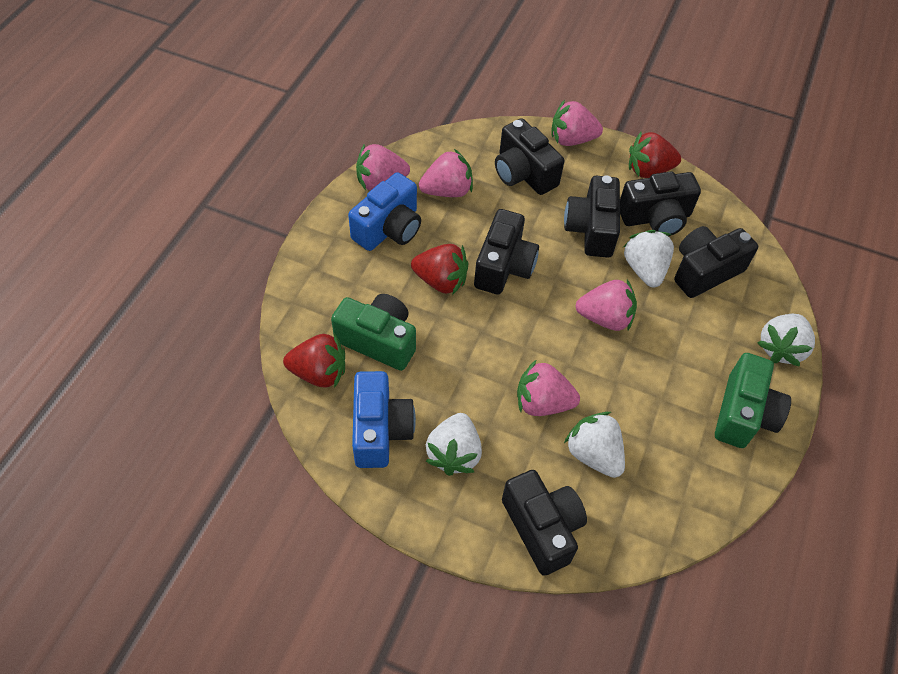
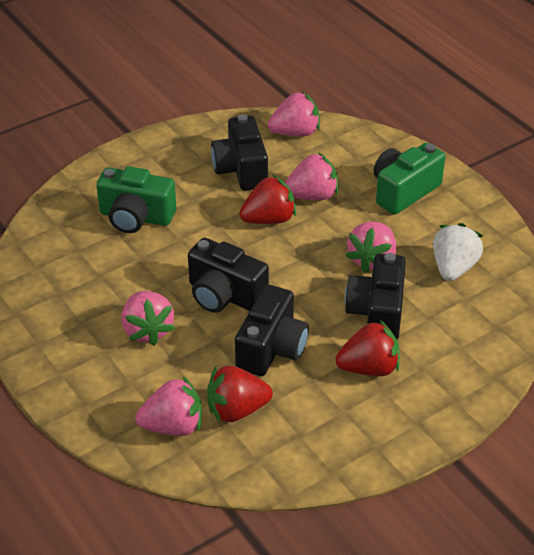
black camera: 6 -> 4
blue camera: 2 -> 0
white strawberry: 4 -> 1

